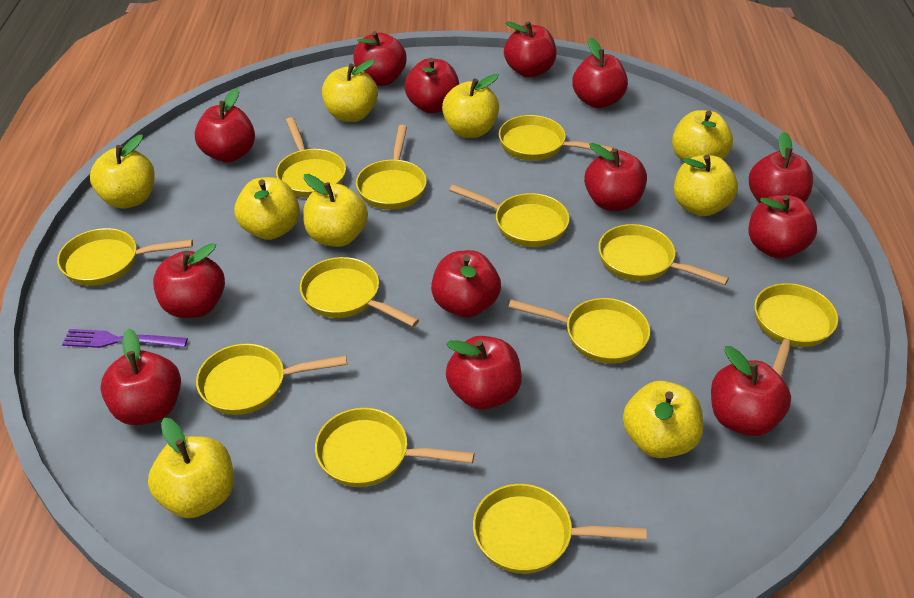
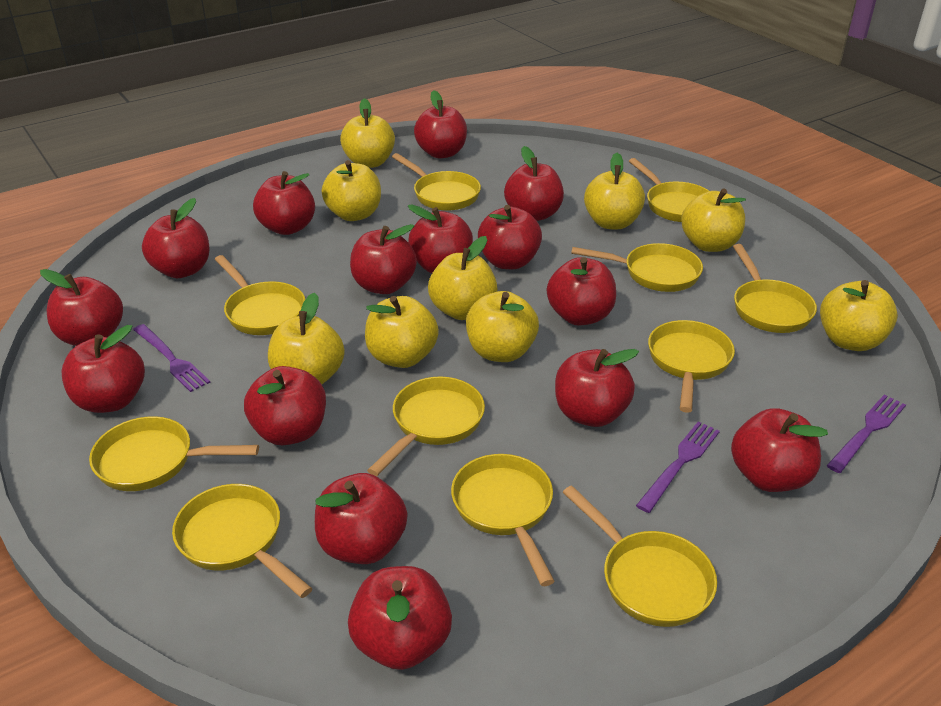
purple fork: 1 -> 3
red apple: 13 -> 15
yellow pan: 12 -> 11

